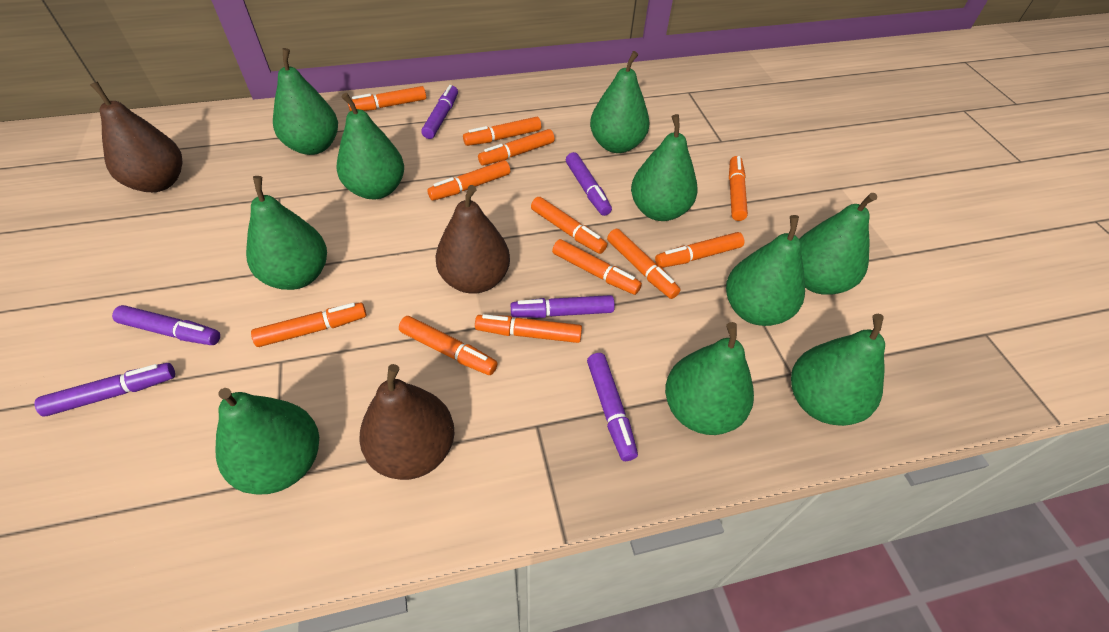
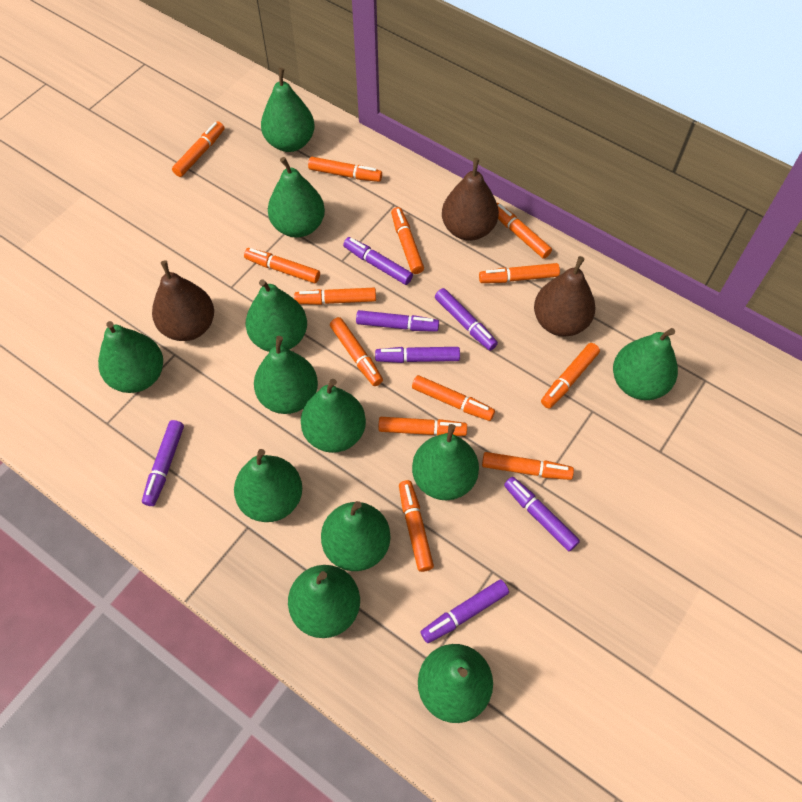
green pear: 10 -> 12
orange marker: 12 -> 13
purple marker: 6 -> 7

